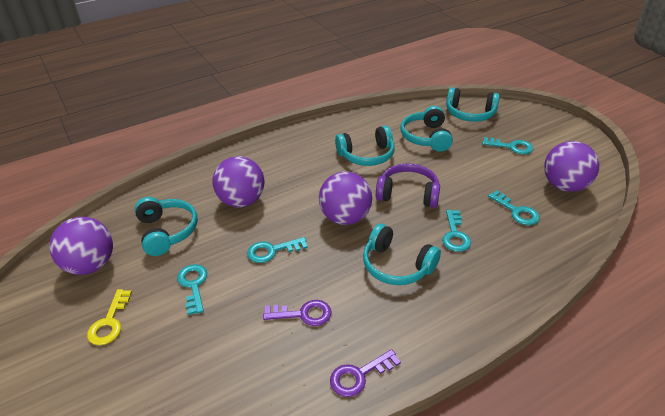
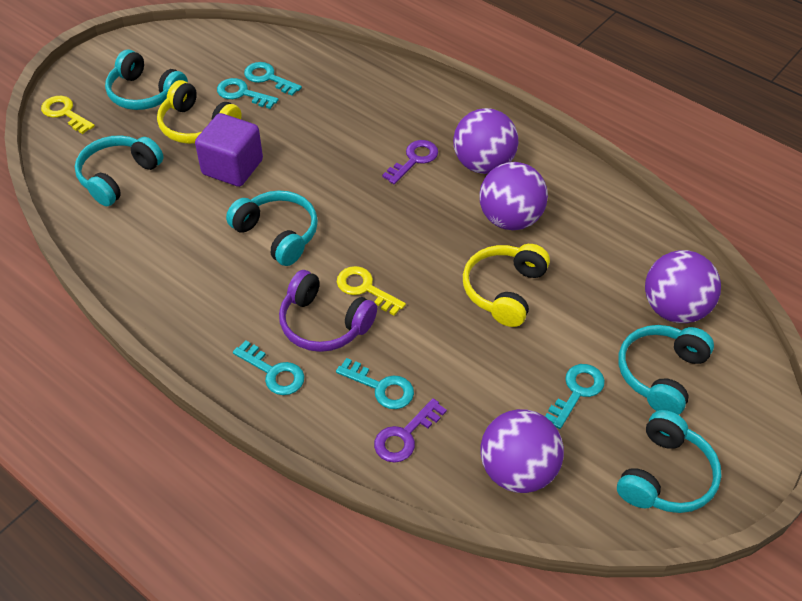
purple cube: 0 -> 1
yellow headphones: 0 -> 2
yellow key: 1 -> 2

